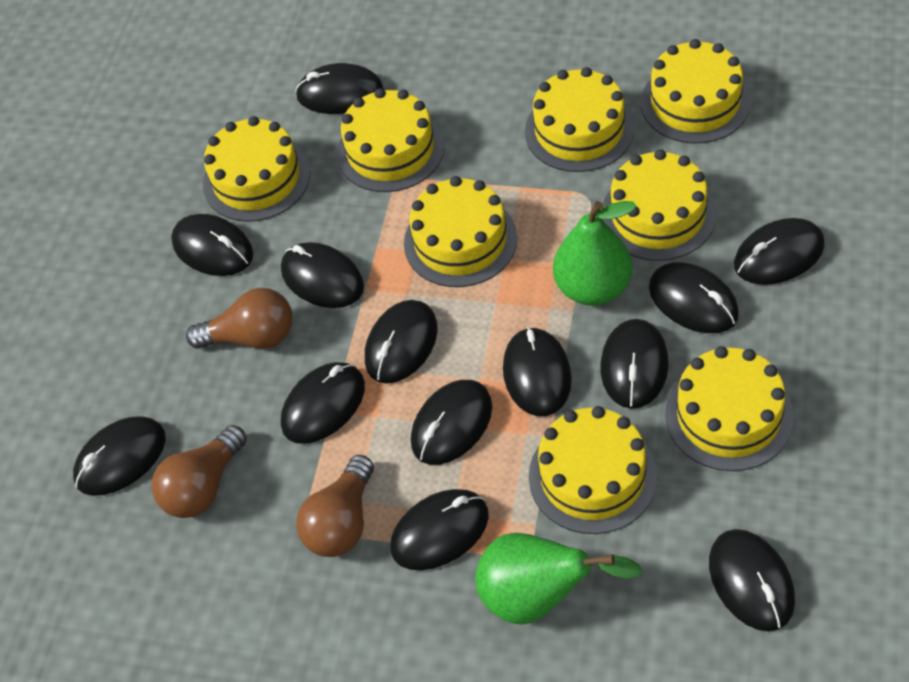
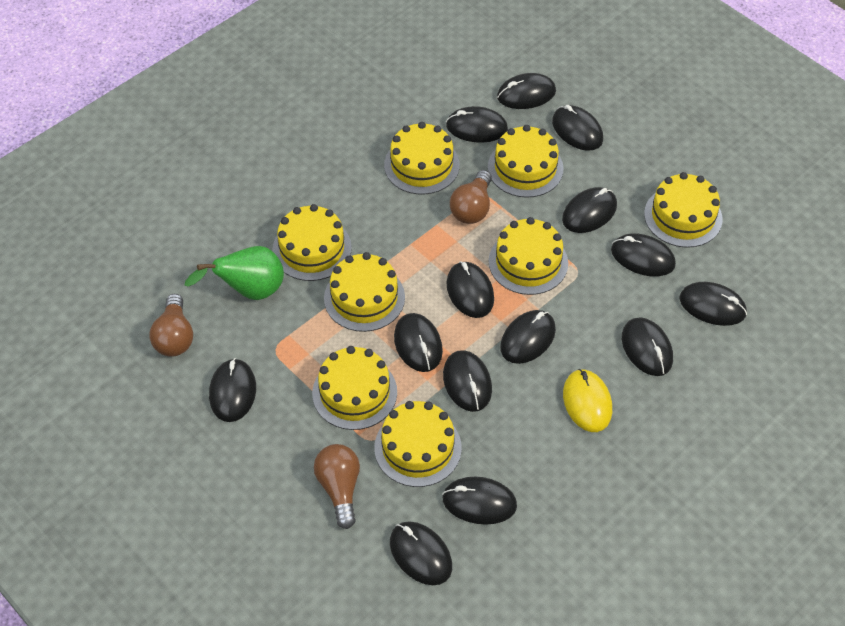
black mouse: 13 -> 14
green pear: 2 -> 1
yellow mouse: 0 -> 1

